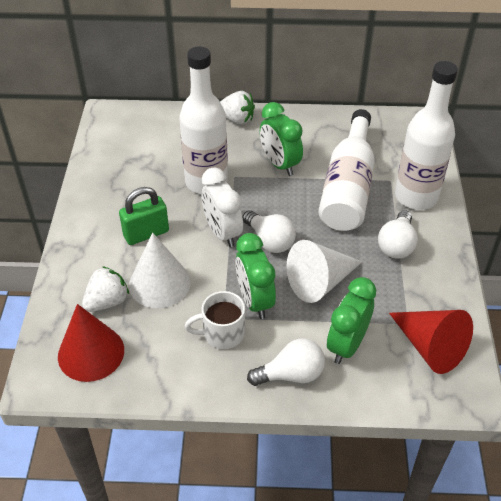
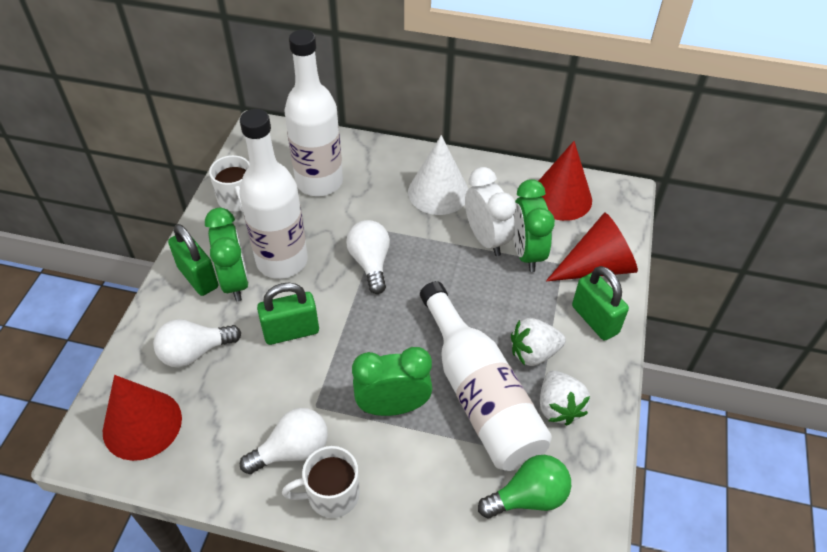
green light bulb: 0 -> 1
green padlock: 1 -> 3
red cone: 2 -> 3
white cone: 2 -> 1
white mug: 1 -> 2

